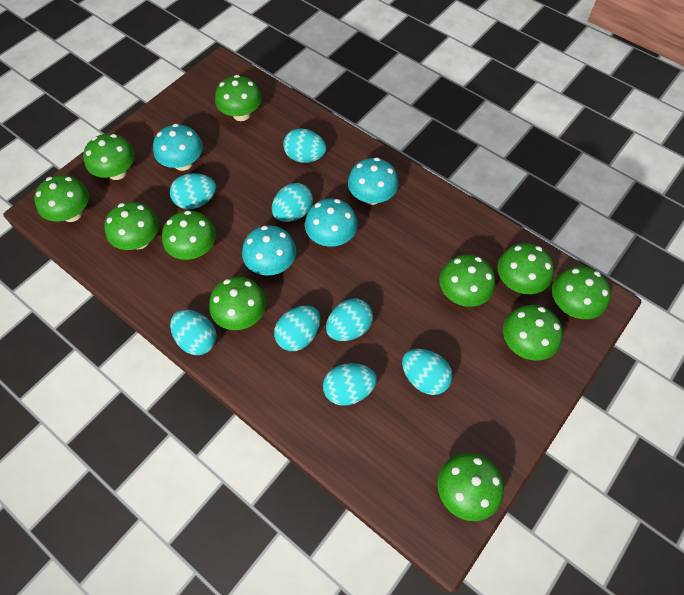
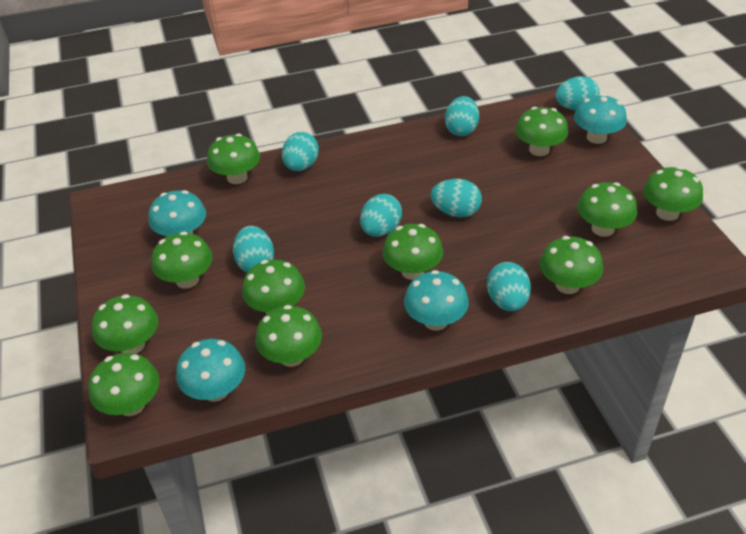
turquoise egg: 8 -> 7

